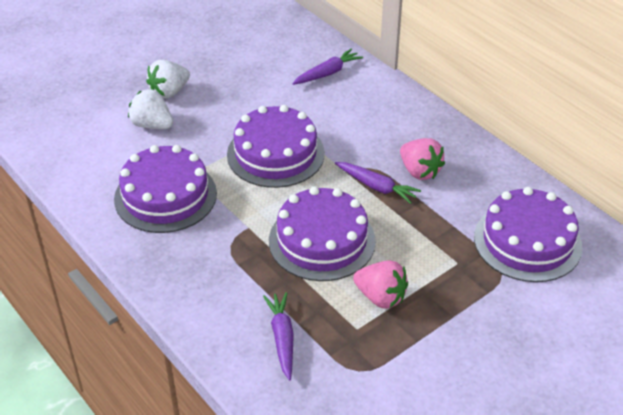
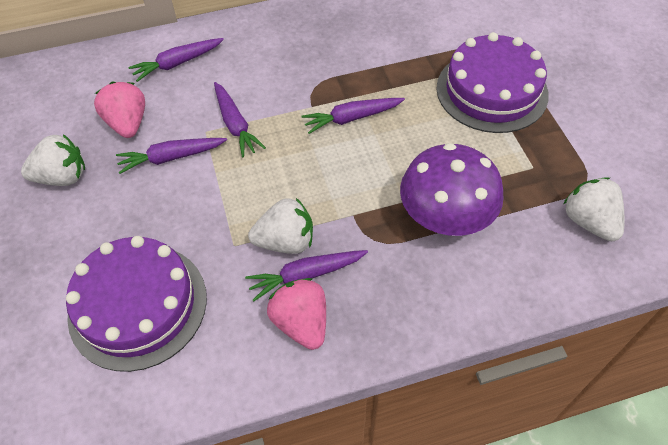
purple cake: 4 -> 2
purple carrot: 3 -> 5
purple mushroom: 0 -> 1
white strawberry: 2 -> 3

